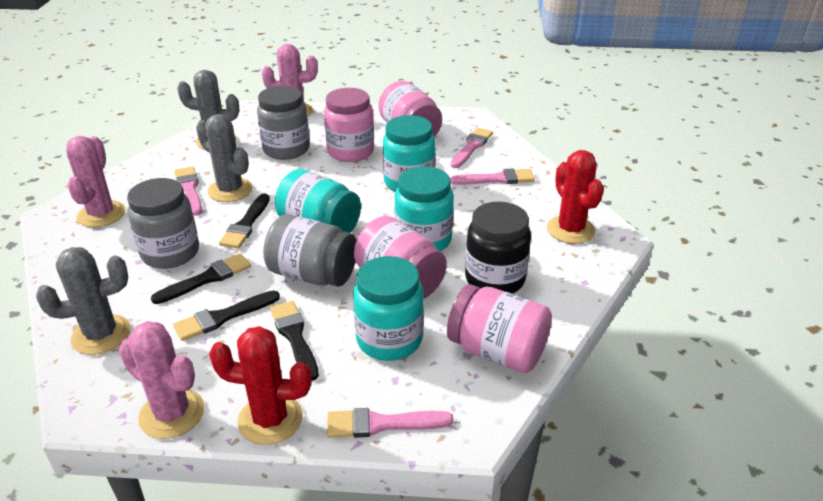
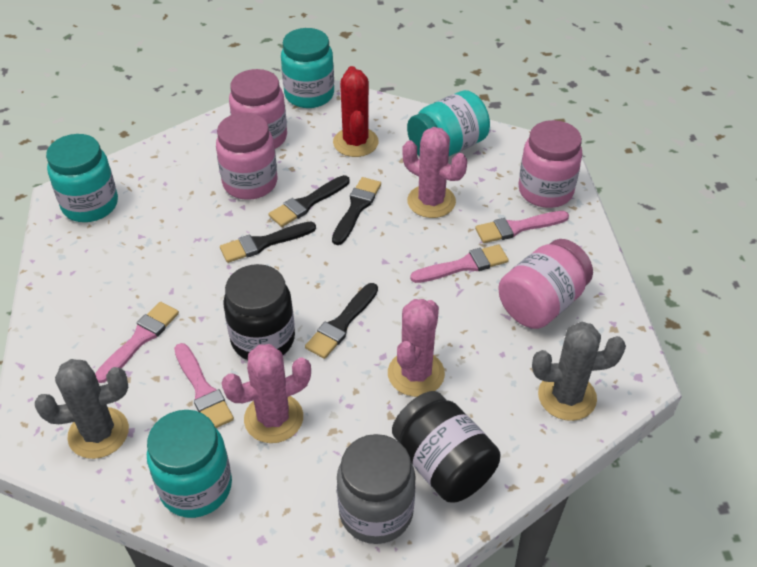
black jar: 1 -> 2
grey cactus: 3 -> 2
grey jar: 3 -> 1
red cactus: 2 -> 1

